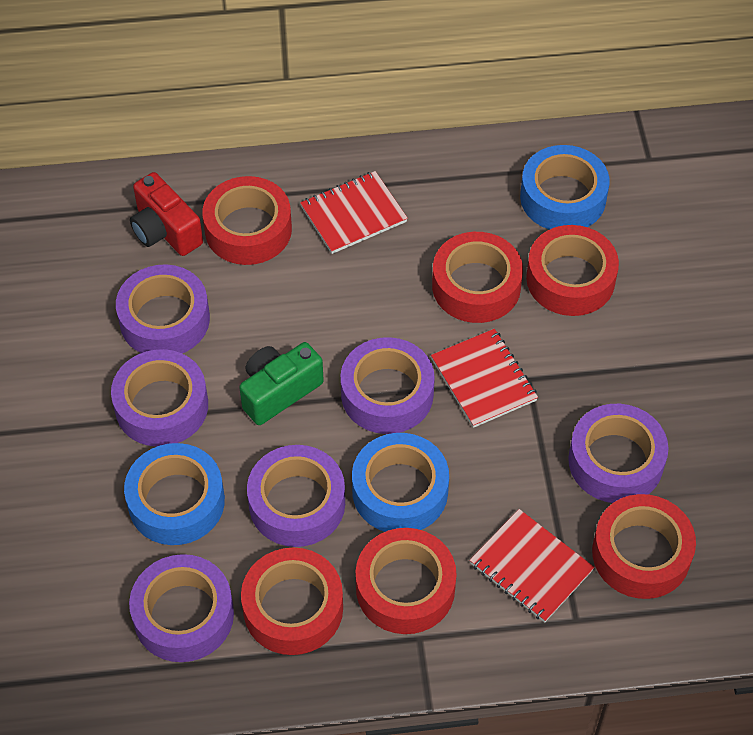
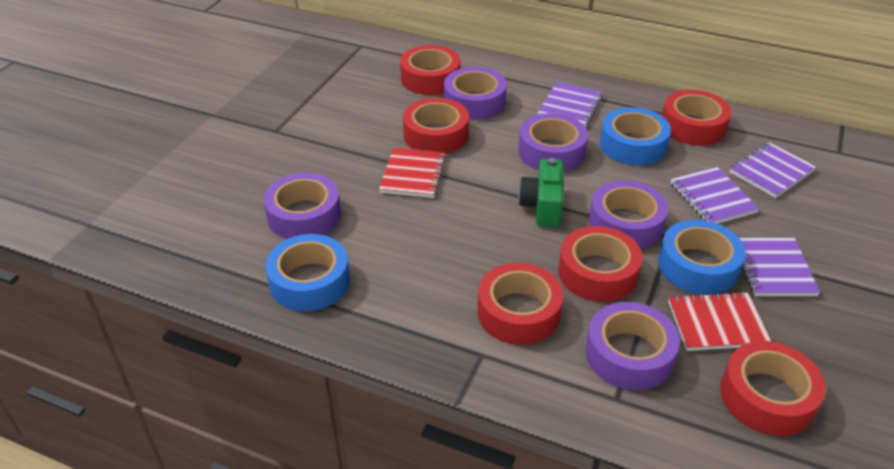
purple notebook: 0 -> 4
purple tape: 6 -> 5
red camera: 1 -> 0
red notebook: 3 -> 2

